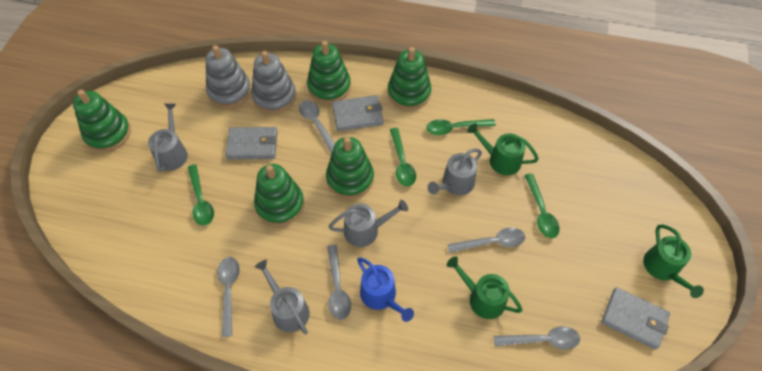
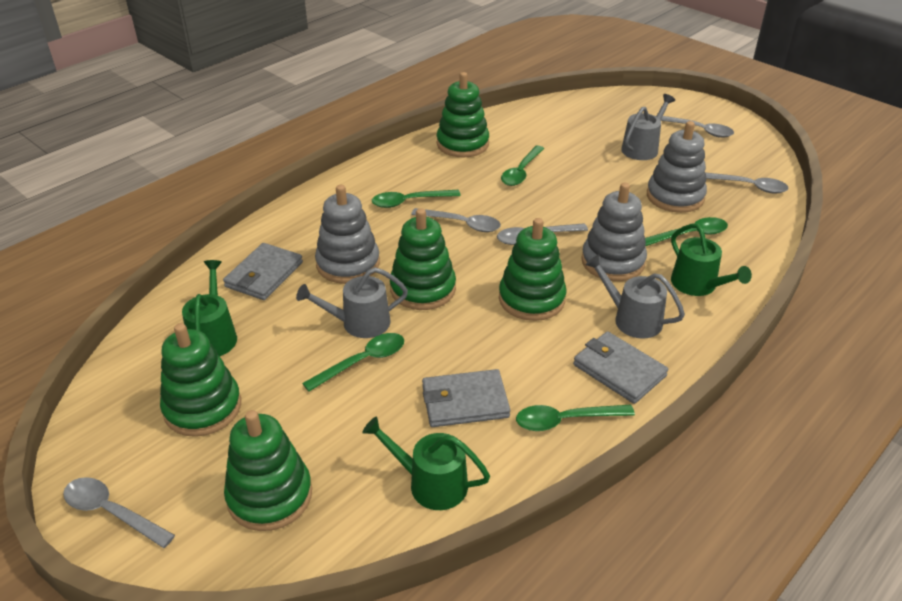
blue watering can: 1 -> 0
green spoon: 4 -> 5
grey stacking toy: 2 -> 3
grey watering can: 4 -> 3

